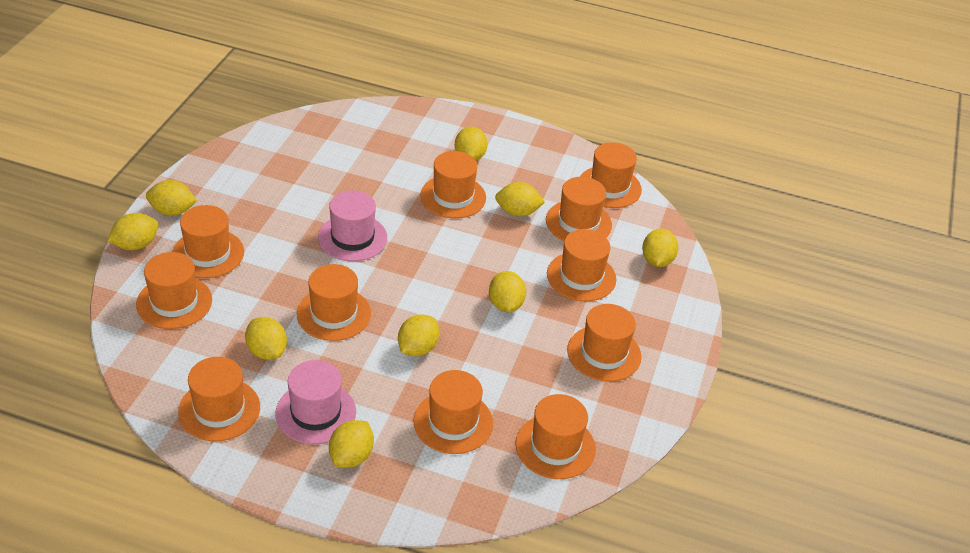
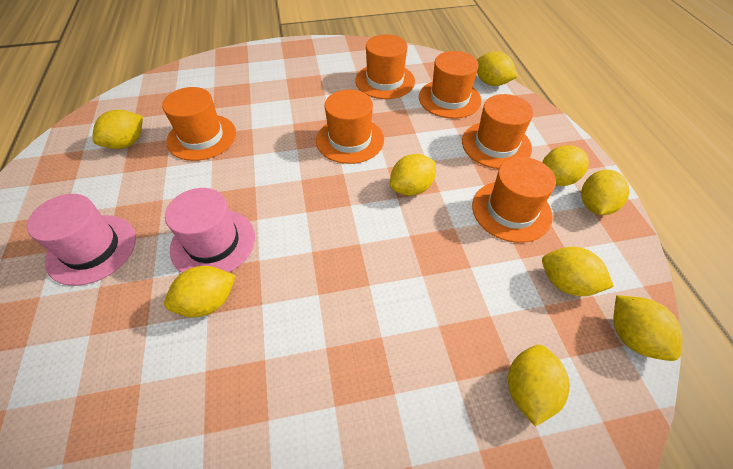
orange hat: 11 -> 6

